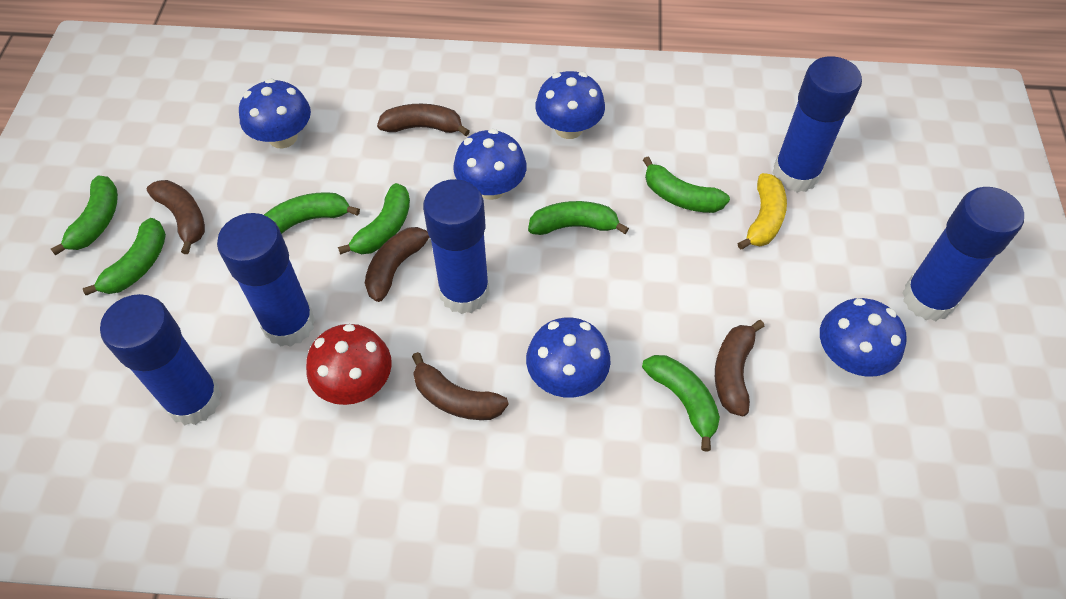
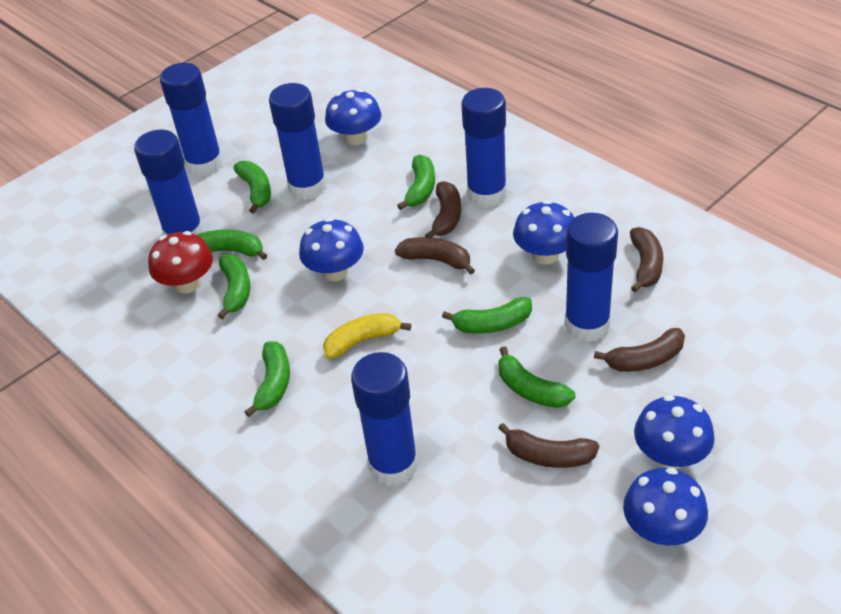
blue glue stick: 5 -> 6

